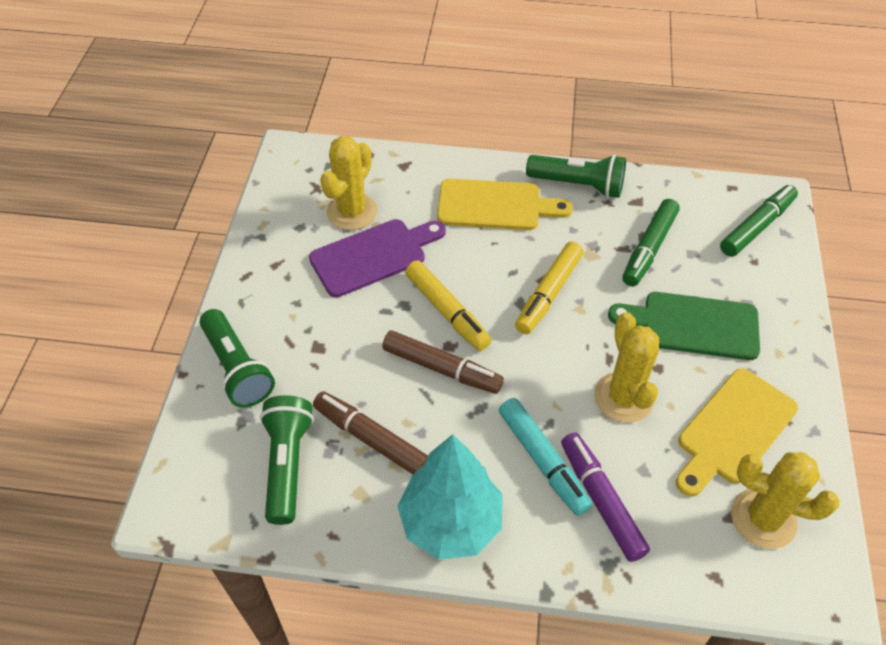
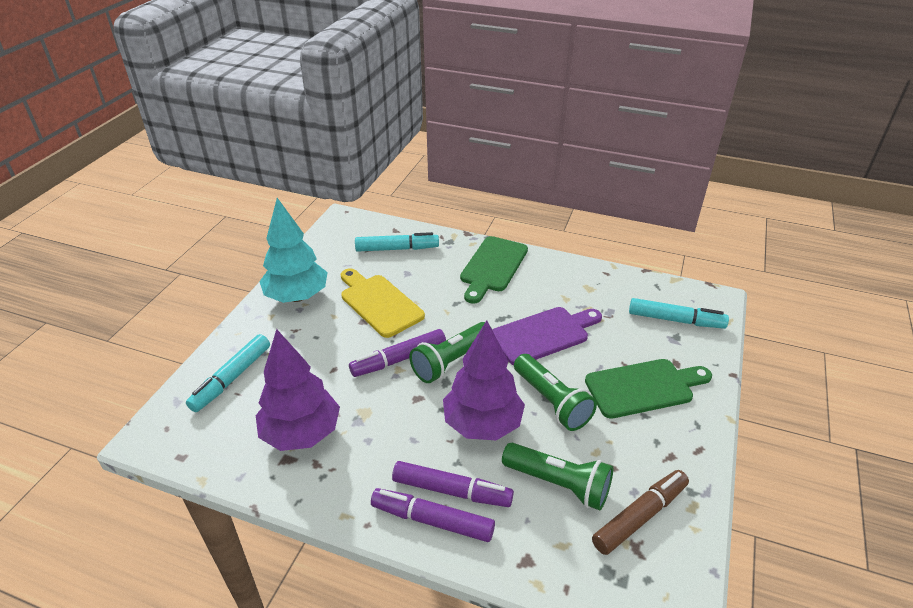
brown marker: 2 -> 1
green cutting board: 1 -> 2
green marker: 2 -> 0
purple marker: 1 -> 3
purple tree: 0 -> 2
turquoise marker: 1 -> 3
yellow cactus: 3 -> 0
yellow cutting board: 2 -> 1
yellow marker: 2 -> 0

